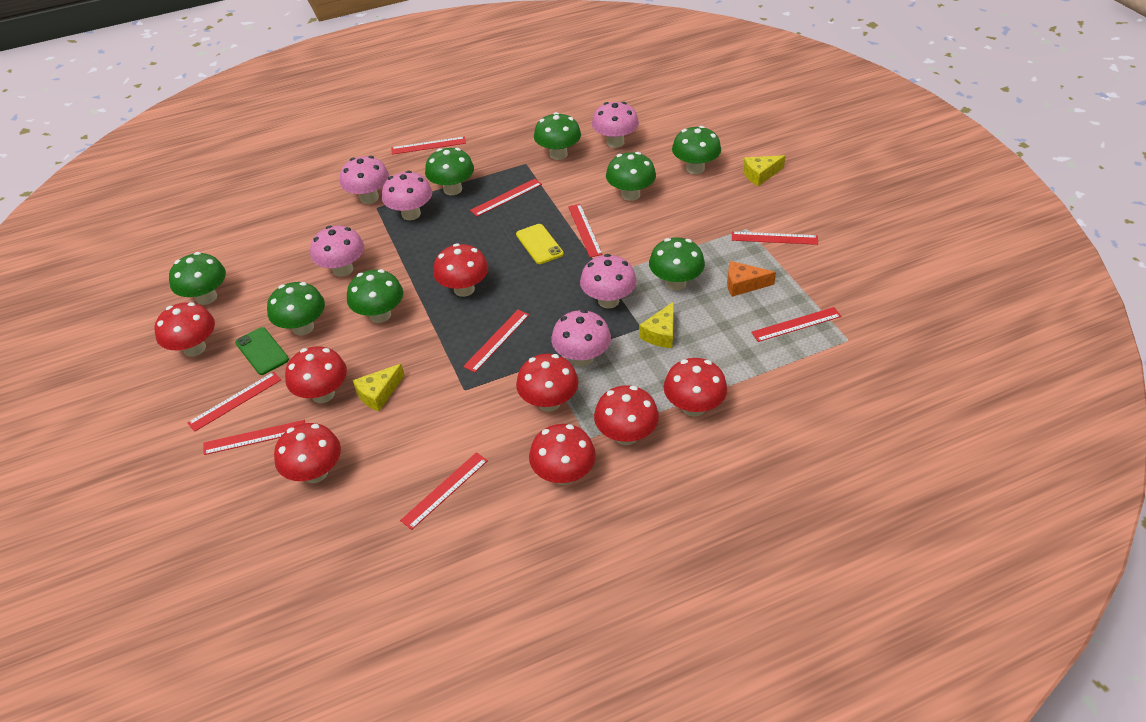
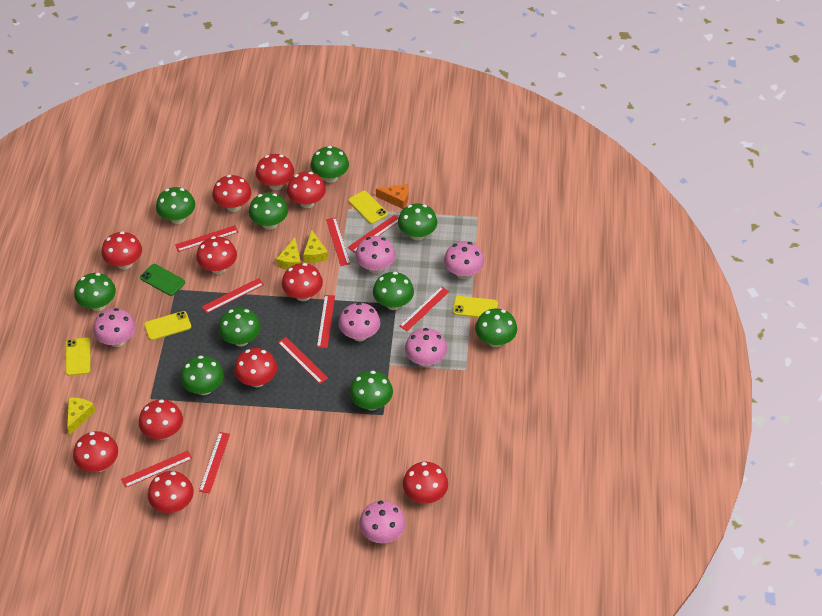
green mushroom: 8 -> 10
red mushroom: 8 -> 11
yellow phone: 1 -> 4

